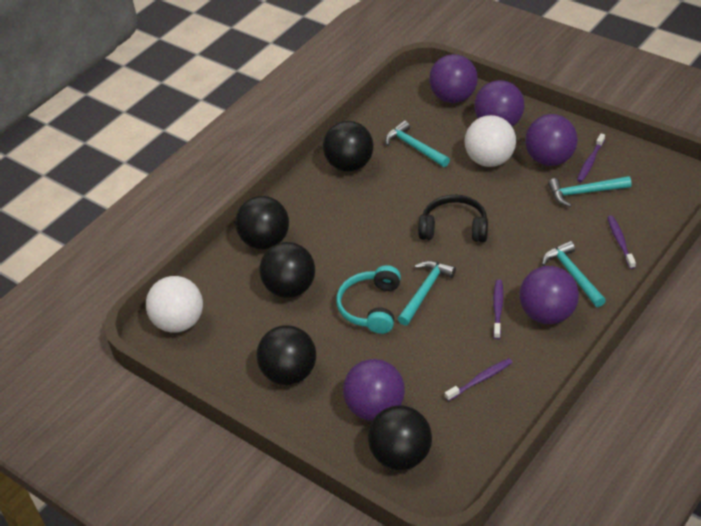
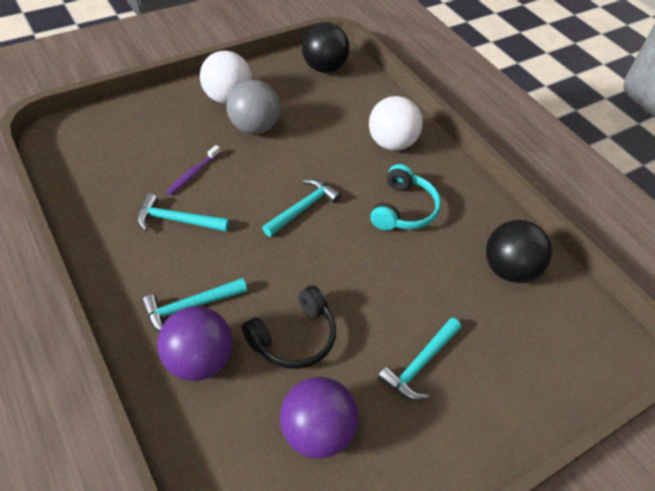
black ball: 5 -> 2
grey ball: 0 -> 1
purple ball: 5 -> 2
purple toothbrush: 4 -> 1

